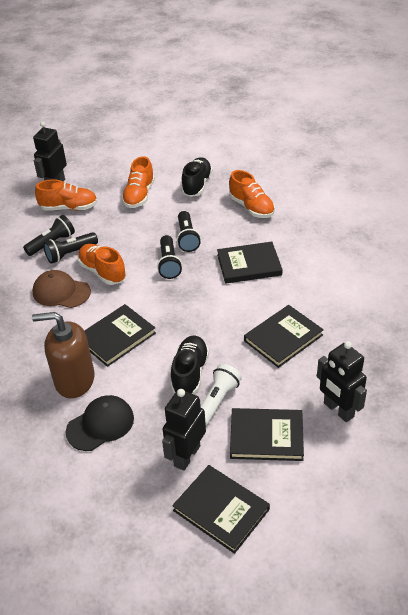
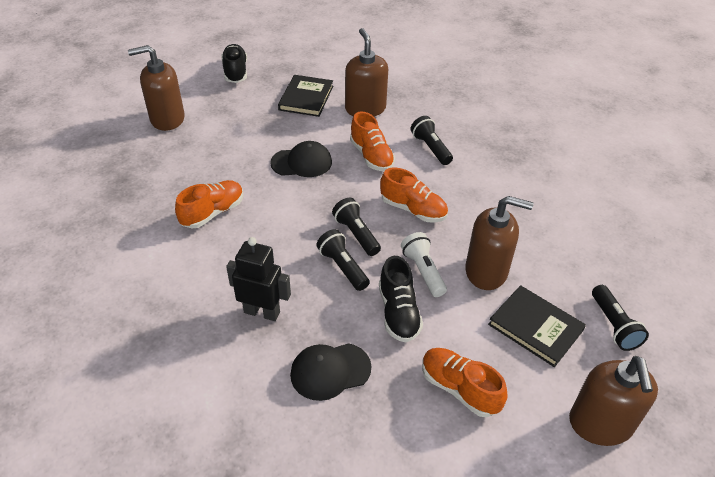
black book: 5 -> 2
black cap: 1 -> 2
black robot: 3 -> 1
brown cap: 1 -> 0
brown soap dispenser: 1 -> 4

